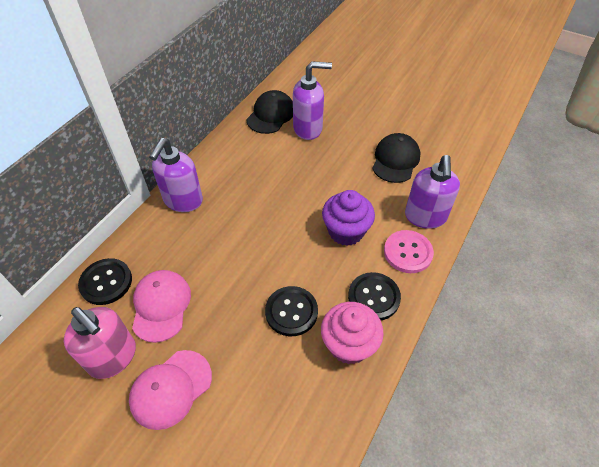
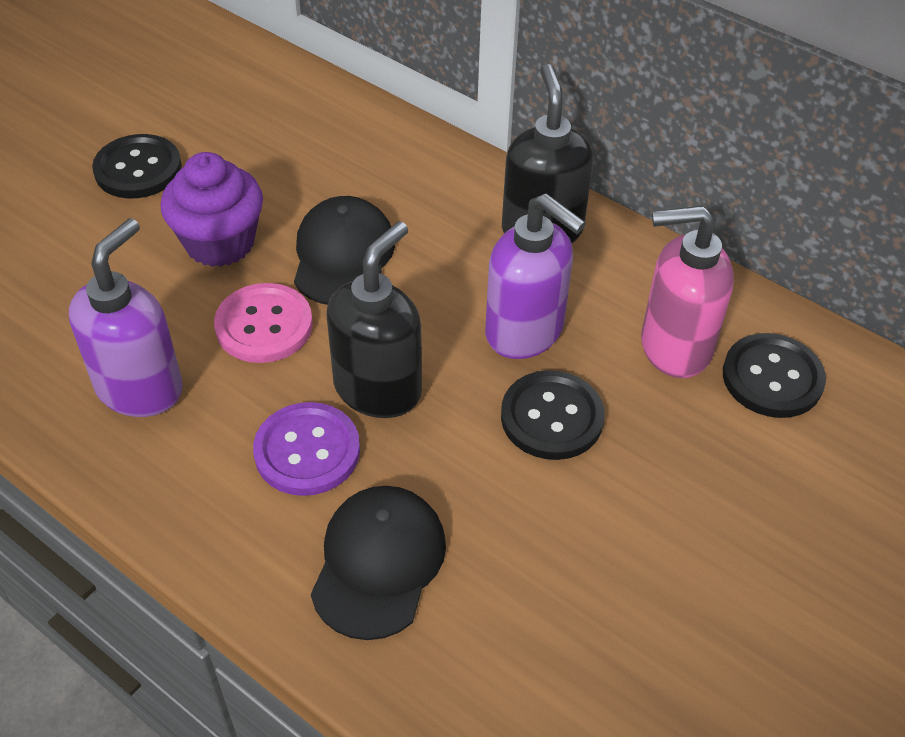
black soap dispenser: 0 -> 2
pink cap: 2 -> 0
pink cupcake: 1 -> 0
purple button: 0 -> 1
purple soap dispenser: 3 -> 2

